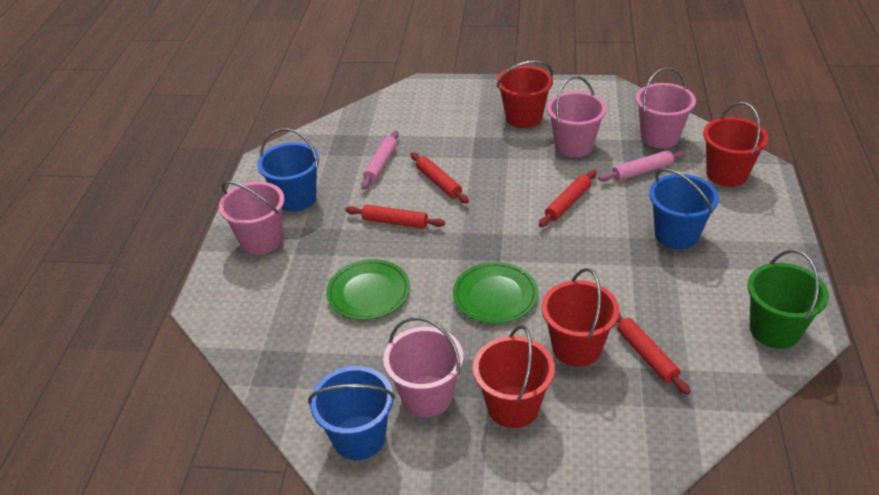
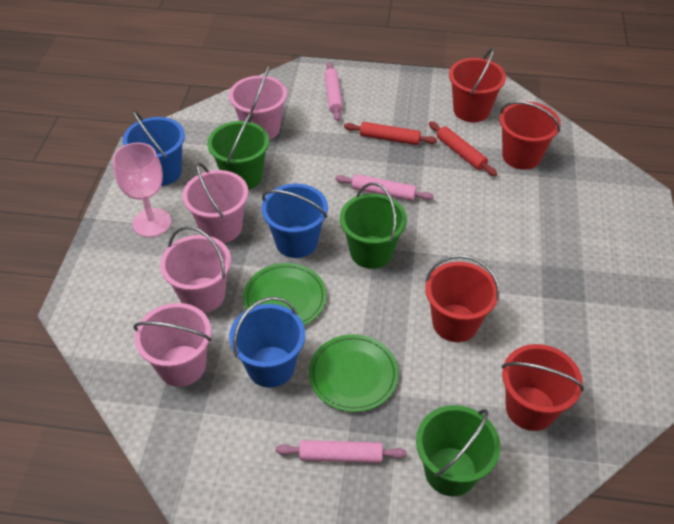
green bucket: 1 -> 3
pink goblet: 0 -> 1
pink rolling pin: 2 -> 3
red rolling pin: 4 -> 2

